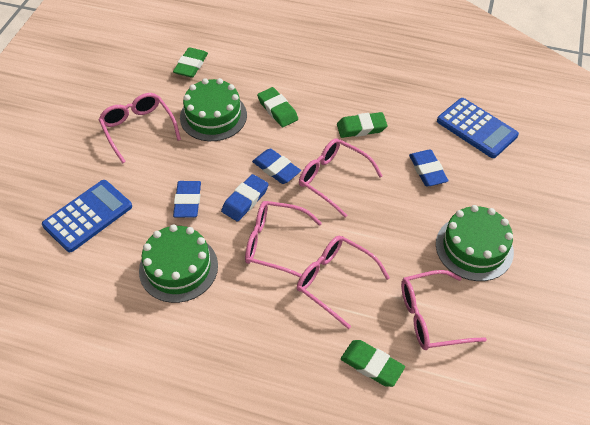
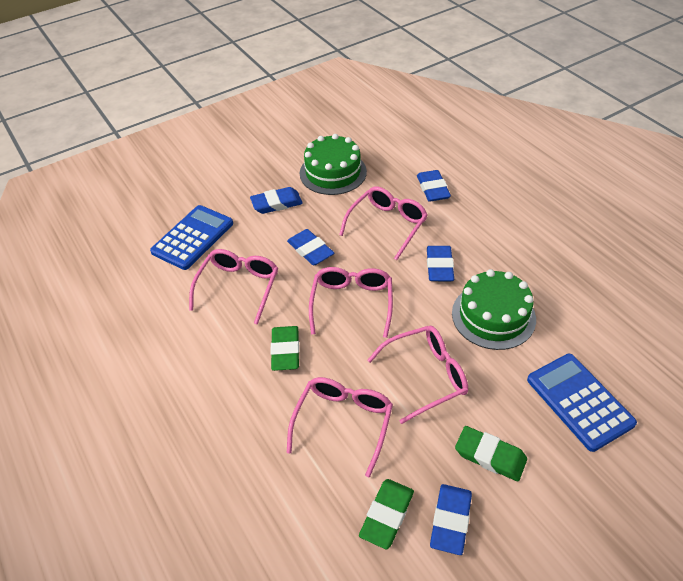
blue eraser: 4 -> 5
green cake: 3 -> 2
green eraser: 4 -> 3

